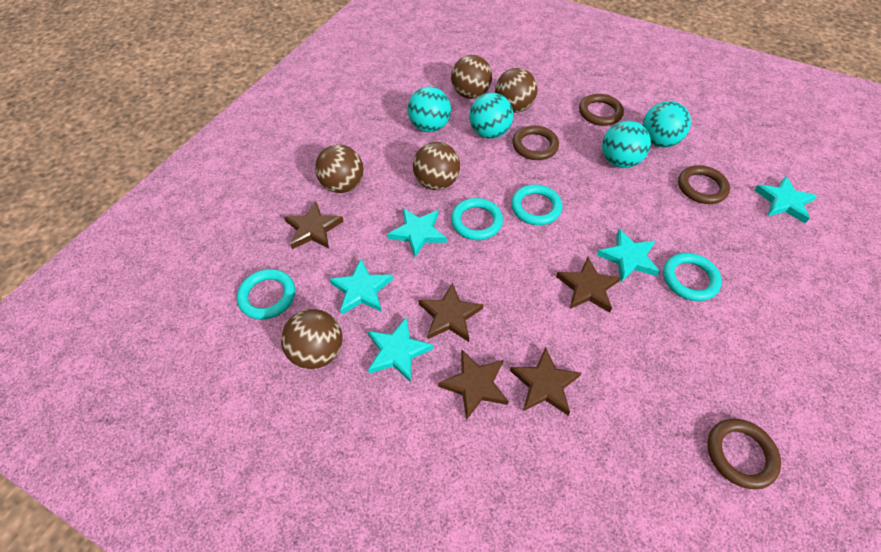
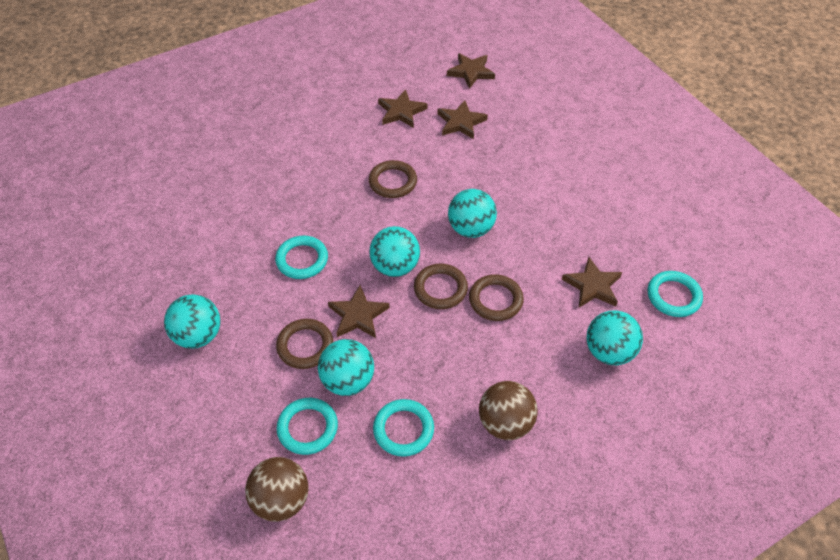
brown ball: 5 -> 2
turquoise ball: 4 -> 5
turquoise star: 5 -> 0

